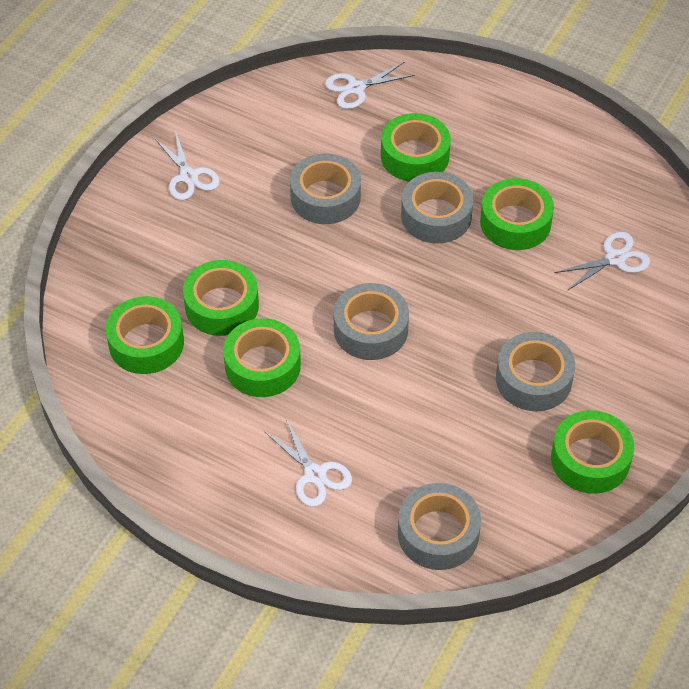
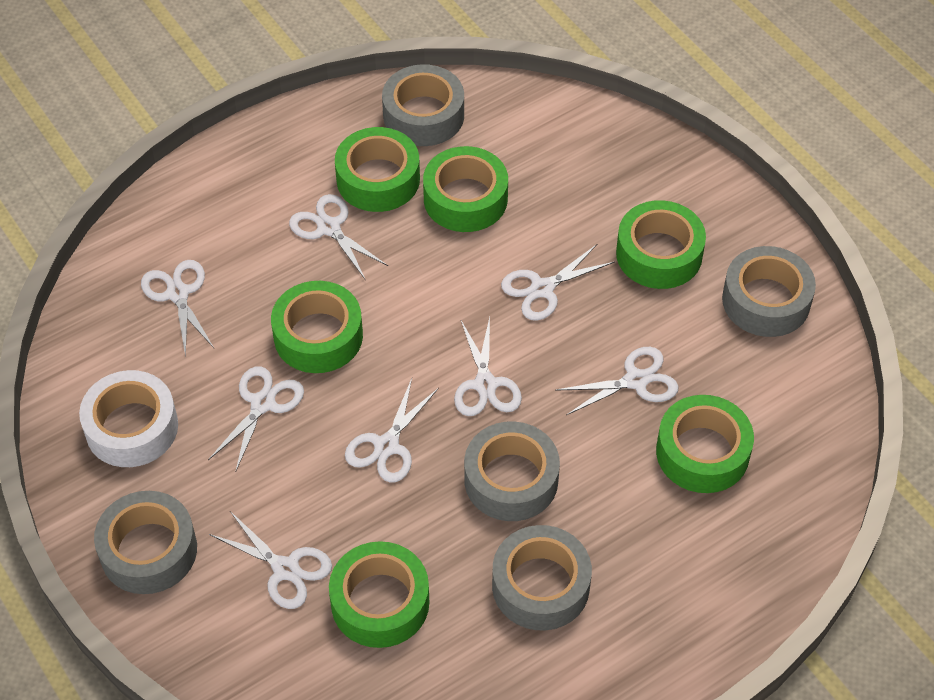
white scissors: 4 -> 8
white tape: 0 -> 1

